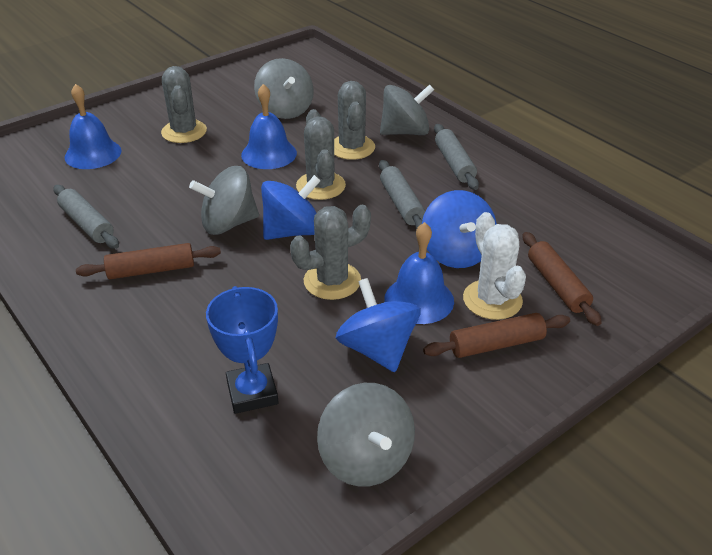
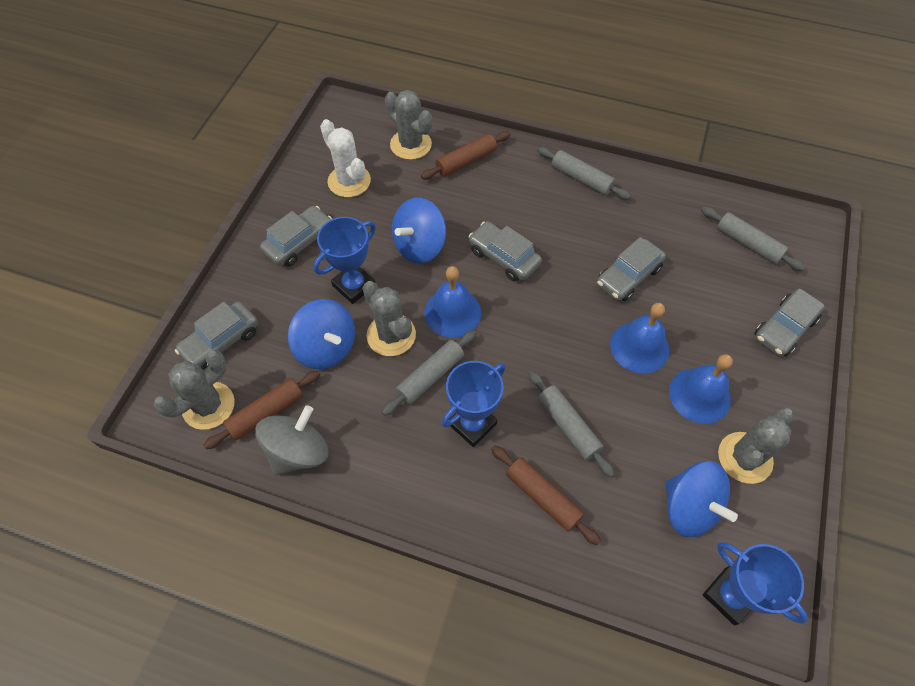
blue trophy: 1 -> 3
grey car: 0 -> 5
grey rolling pin: 3 -> 4
grey spinning top: 4 -> 1

